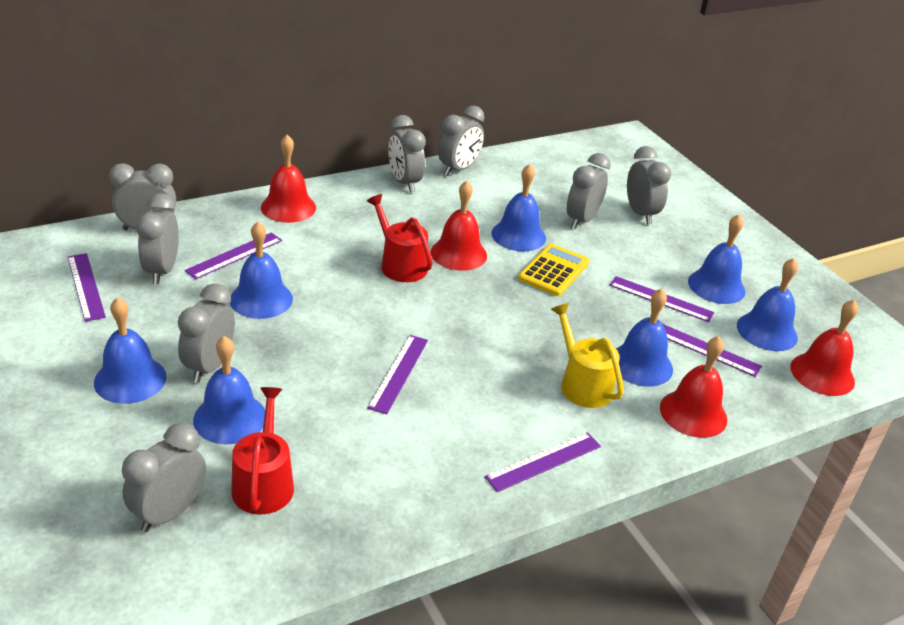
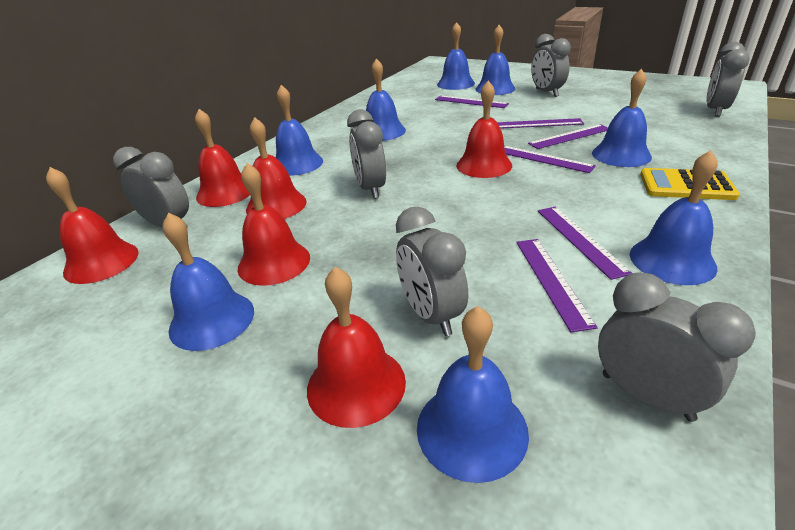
blue bell: 7 -> 8
grey clock: 8 -> 6
red bell: 4 -> 6
red watering can: 2 -> 0
yellow watering can: 1 -> 0

